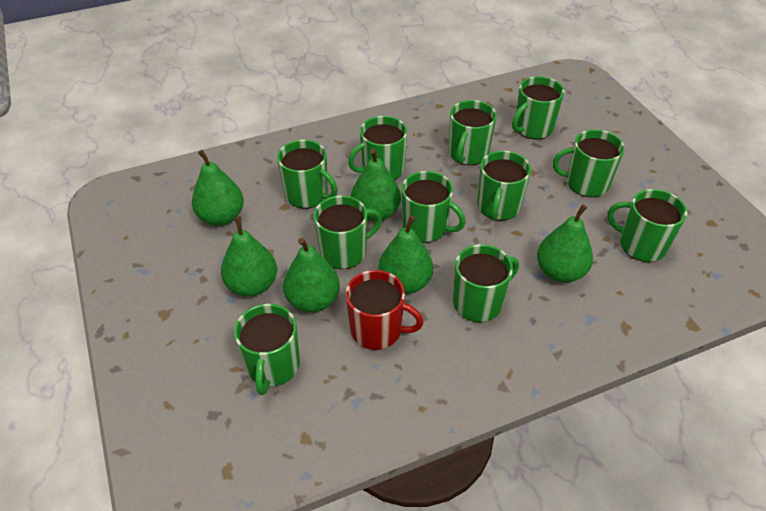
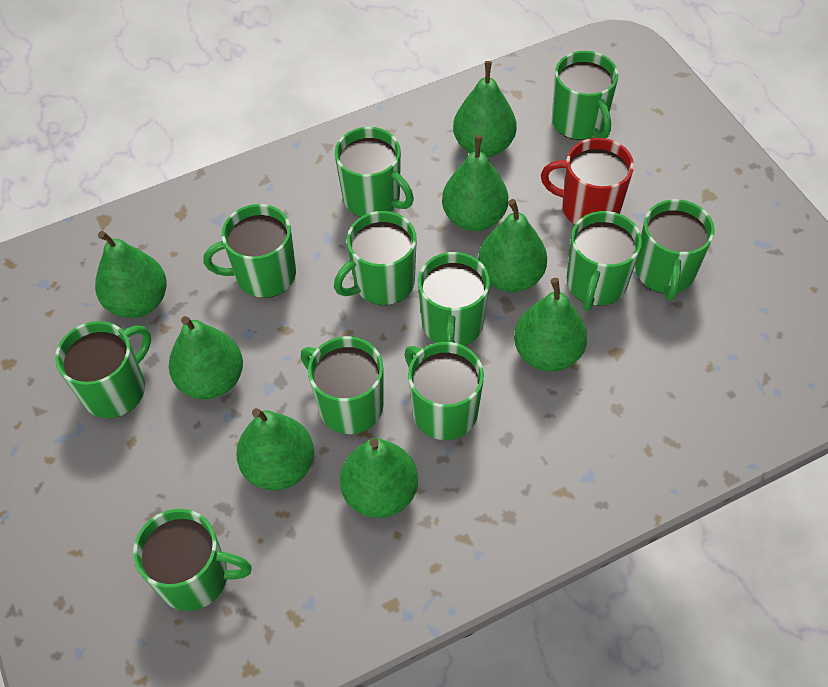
green pear: 6 -> 8

